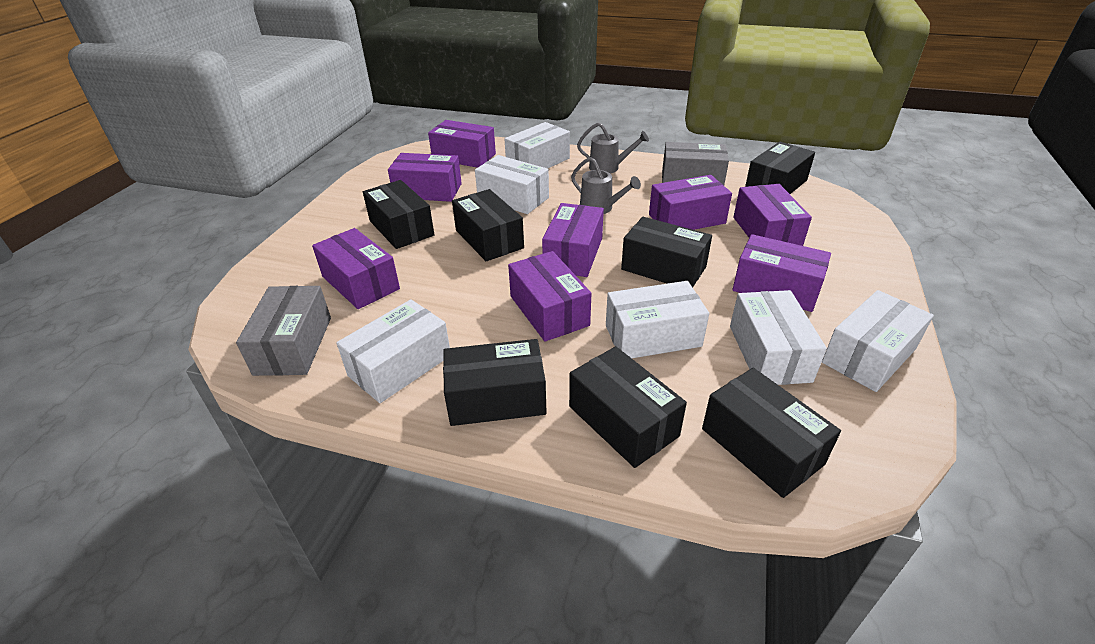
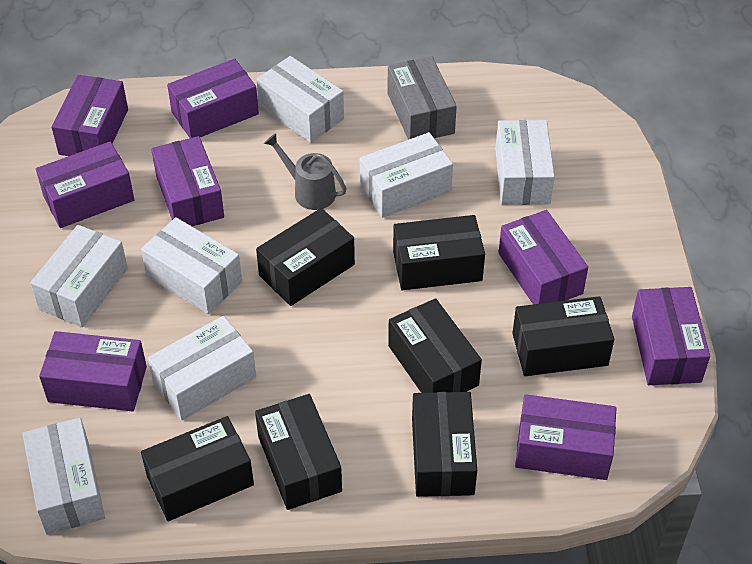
grey box: 2 -> 1
grey watering can: 2 -> 1
white box: 6 -> 7

